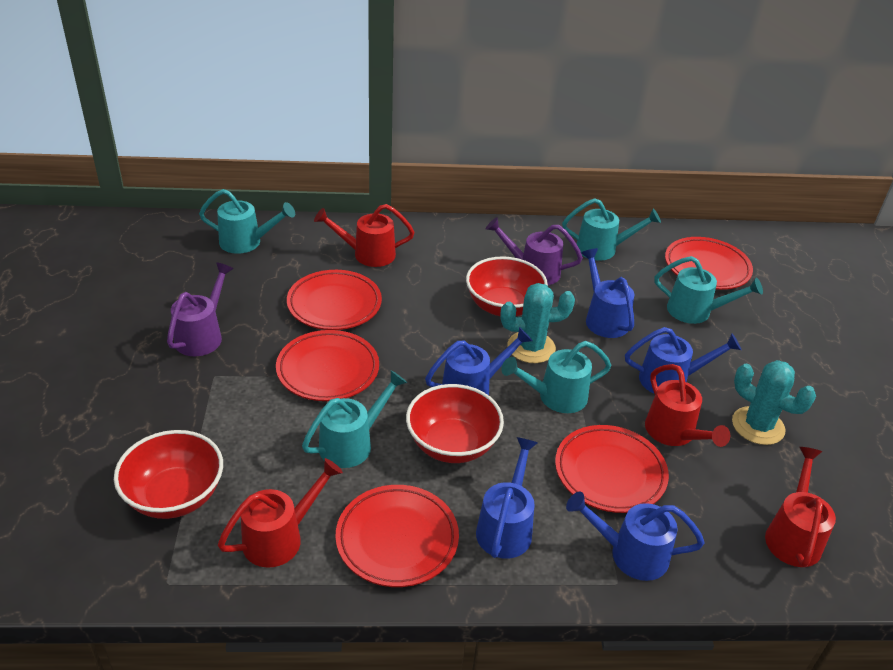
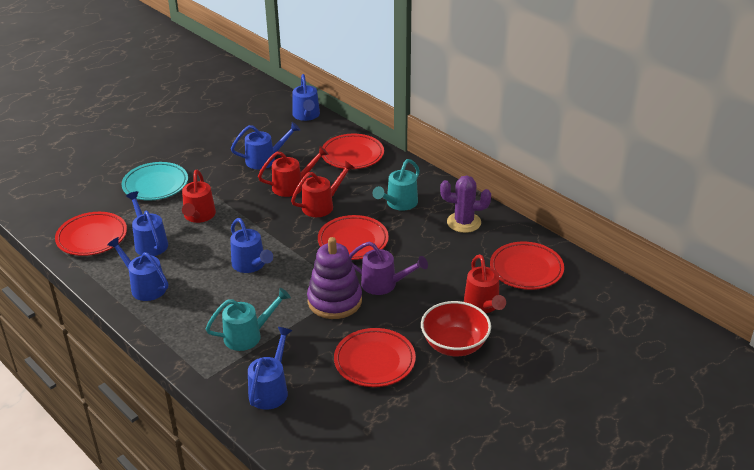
blue watering can: 5 -> 6
purple cactus: 0 -> 1
purple stacking toy: 0 -> 1
purple watering can: 2 -> 1
red bowl: 3 -> 1
turquoise cactus: 2 -> 0
turquoise plate: 0 -> 1
turquoise watering can: 5 -> 2

